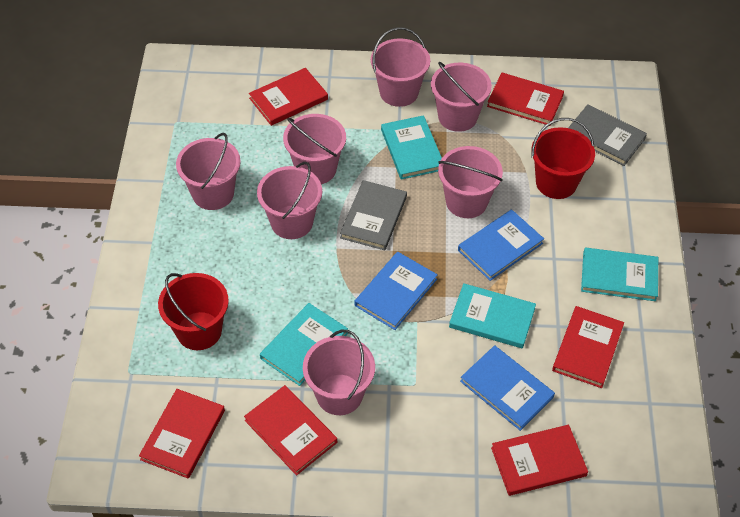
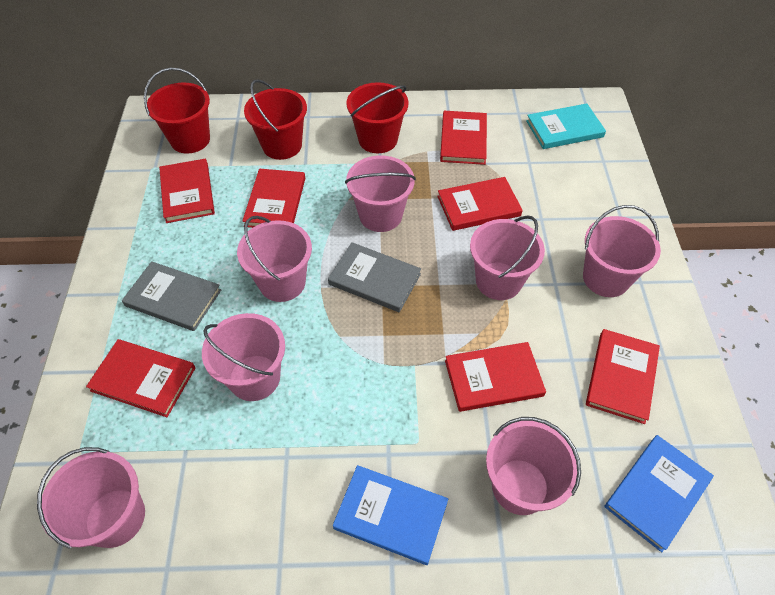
blue book: 3 -> 2
red book: 6 -> 7
red bucket: 2 -> 3
turquoise book: 4 -> 1

